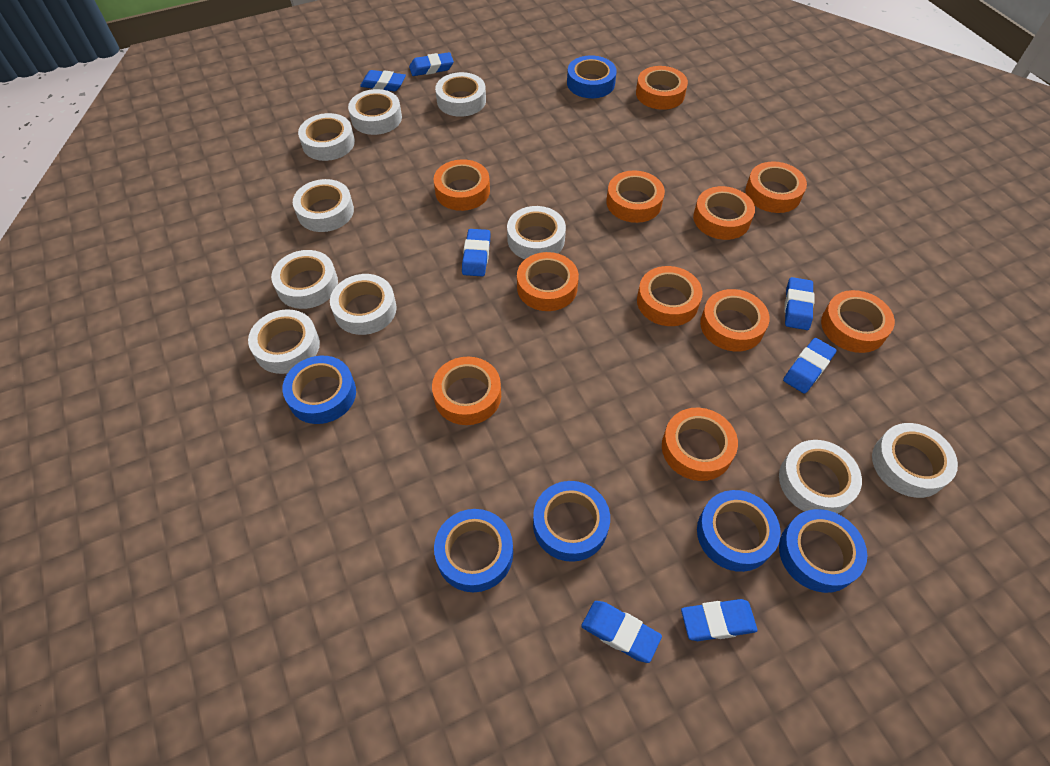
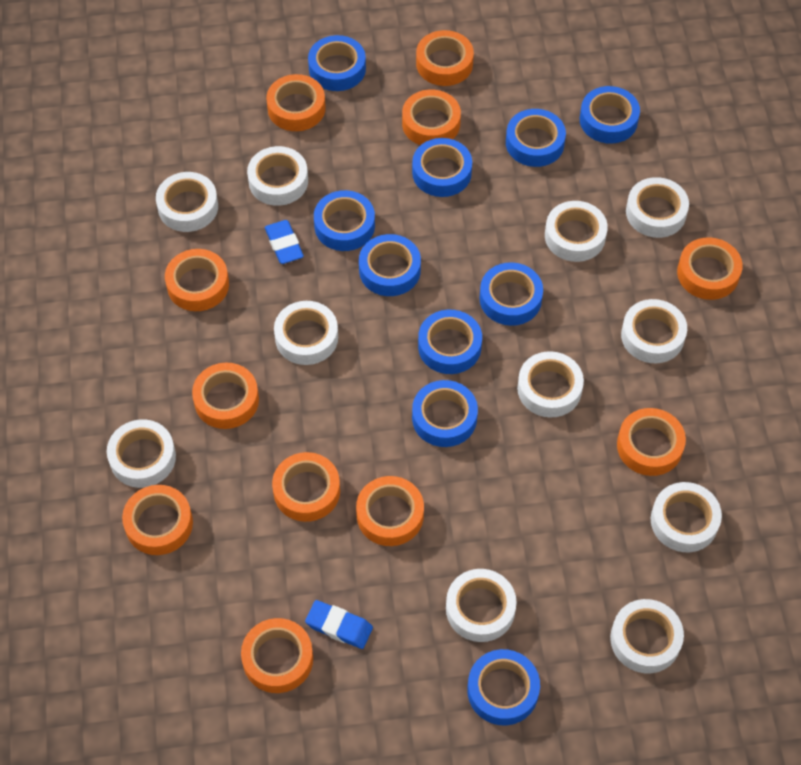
blue eraser: 7 -> 2
blue tape: 6 -> 10
white tape: 10 -> 11

